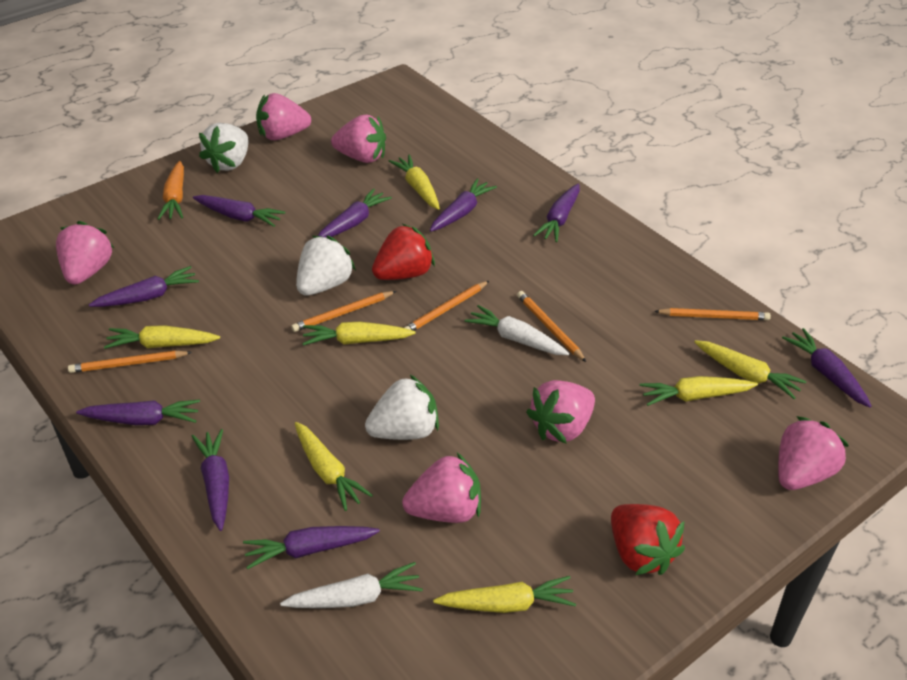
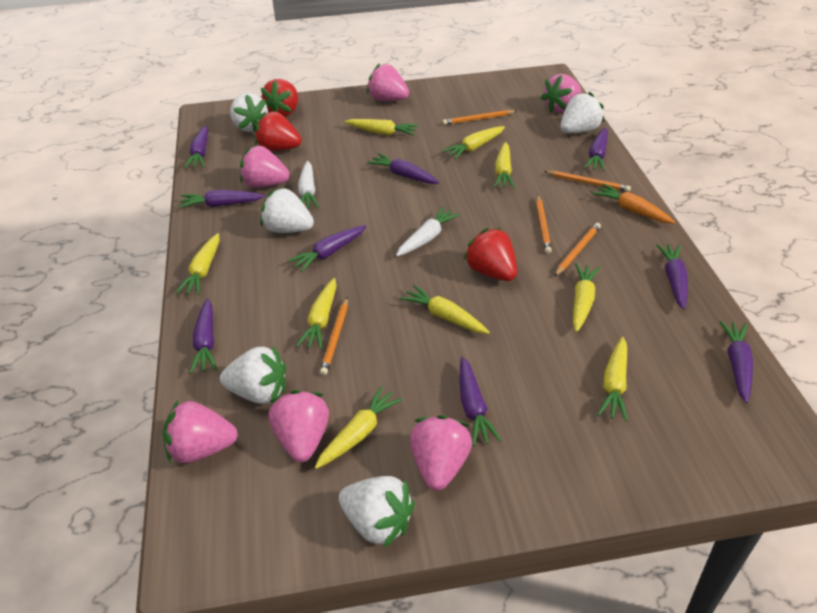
red strawberry: 2 -> 3
white strawberry: 3 -> 5
yellow carrot: 7 -> 9

